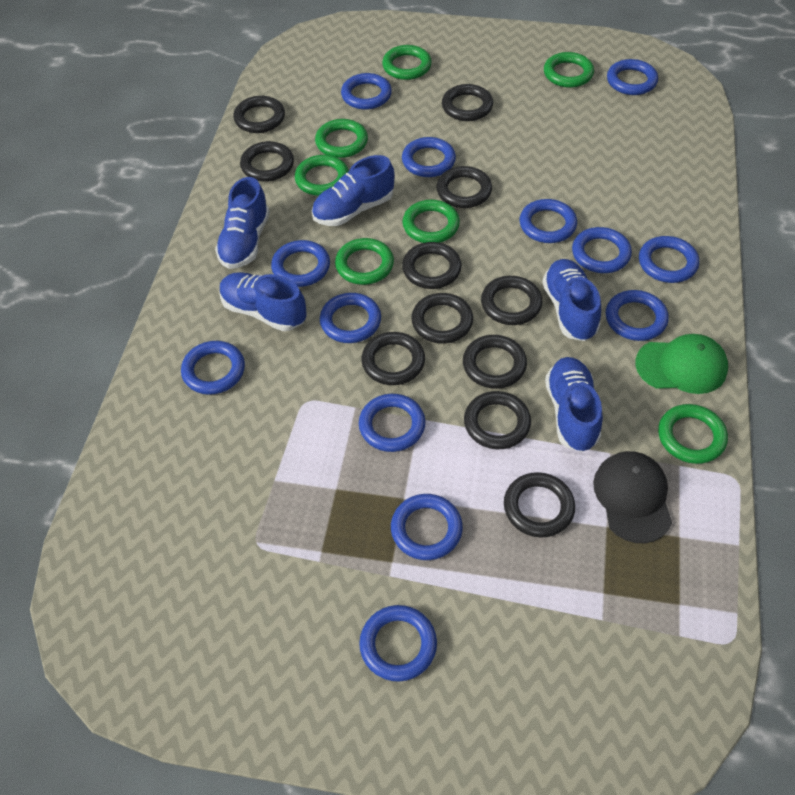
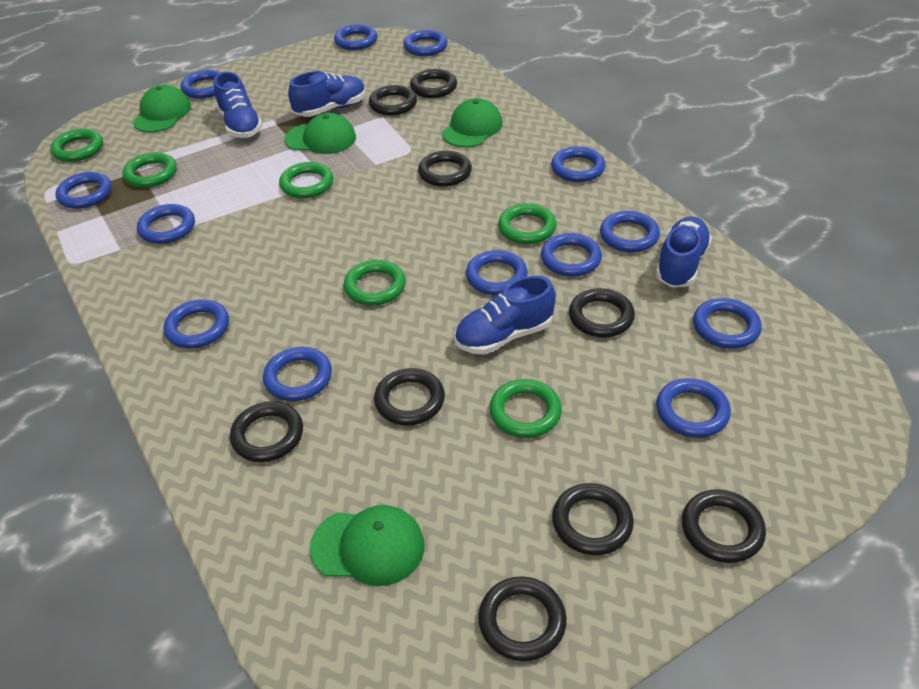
black cap: 1 -> 0
black ring: 11 -> 9
blue shoe: 5 -> 4
green cap: 1 -> 4
green ring: 7 -> 6

